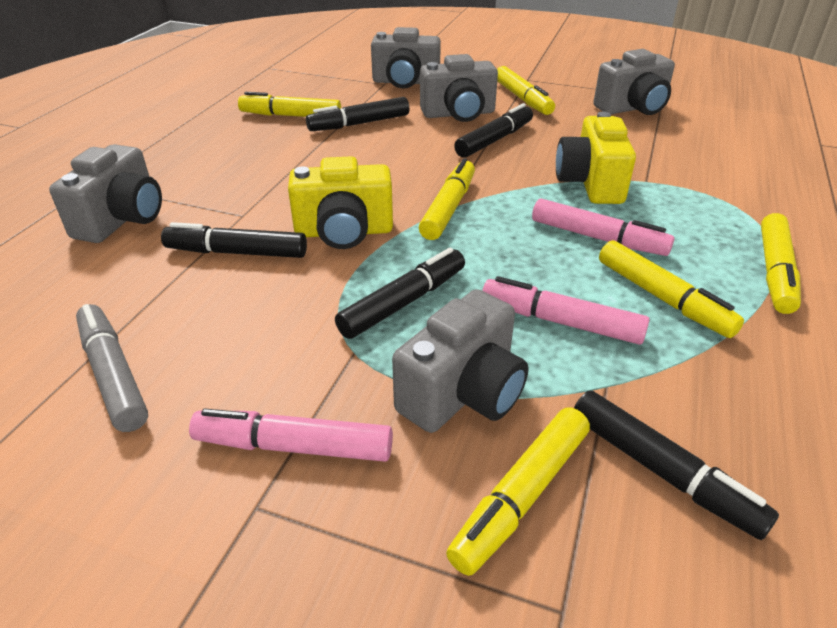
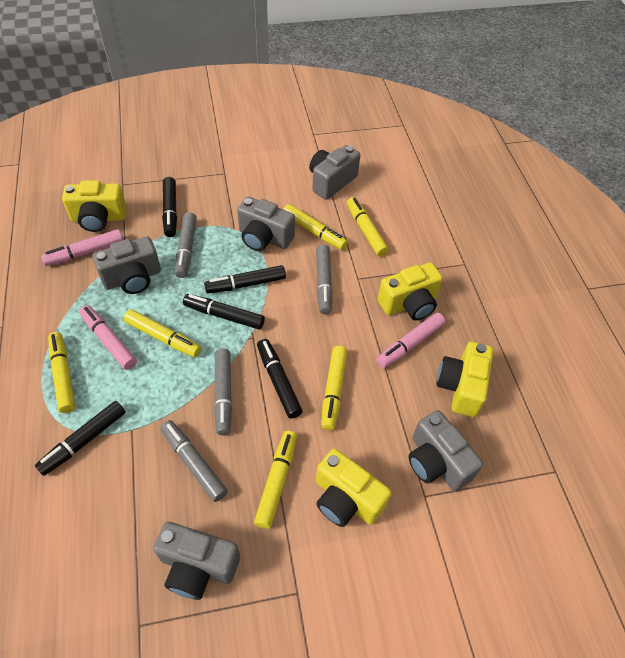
grey marker: 1 -> 4
yellow camera: 2 -> 4

